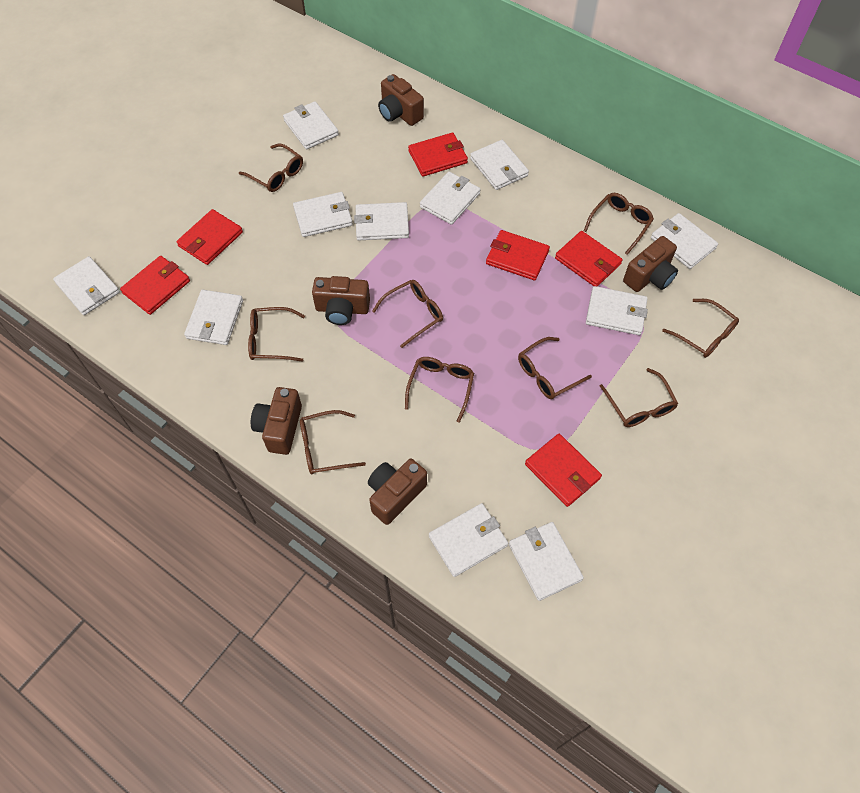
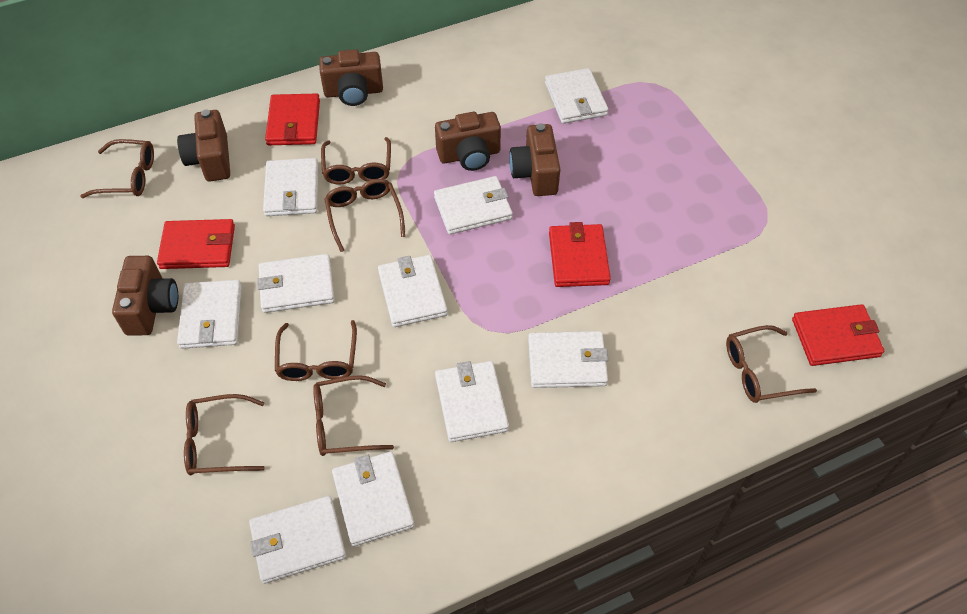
brown glasses: 9 -> 7
red wallet: 6 -> 4
white wallet: 11 -> 10

